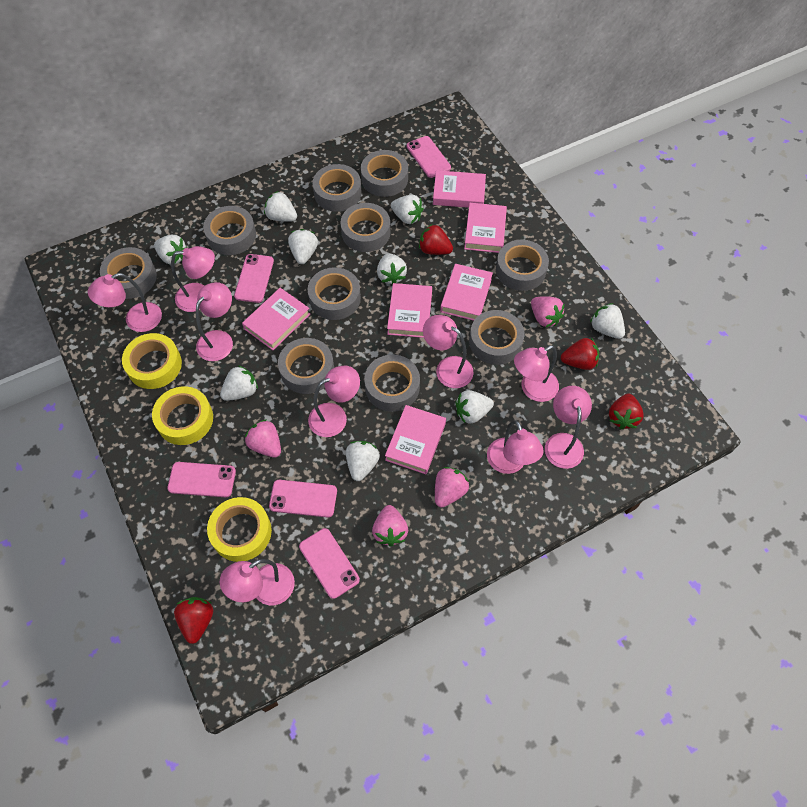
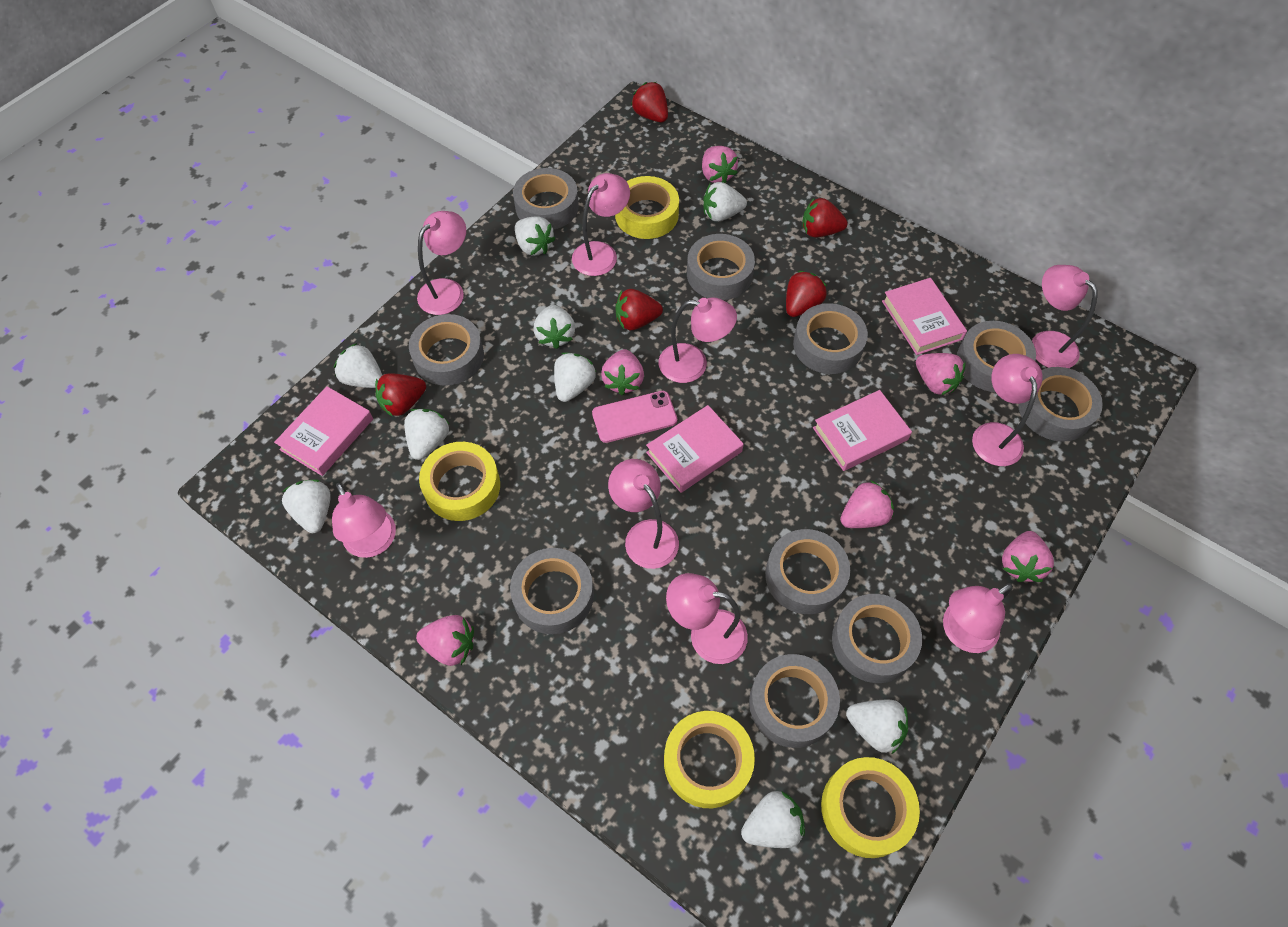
pink book: 6 -> 4
pink phone: 5 -> 1
pink strawberry: 4 -> 6
red strawberry: 4 -> 5
yellow tape: 3 -> 4

